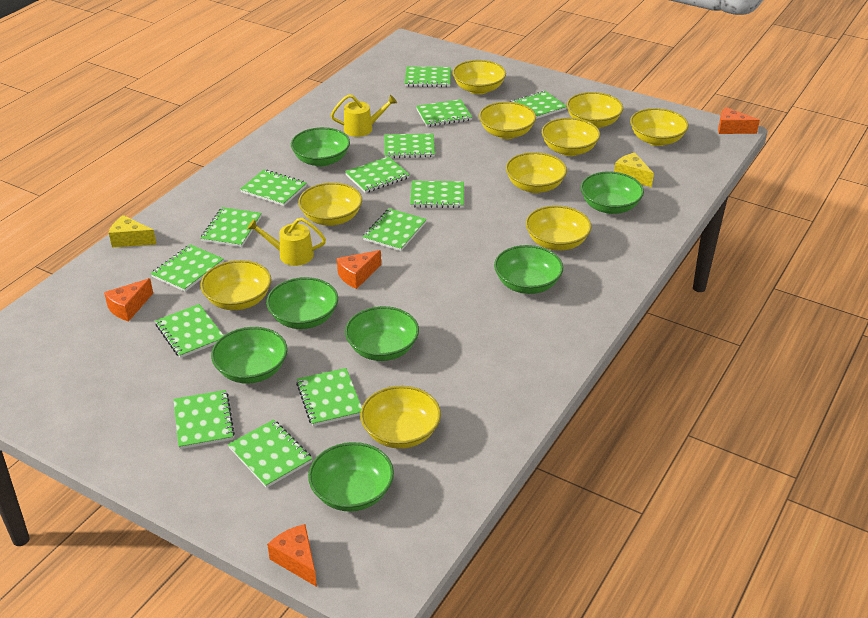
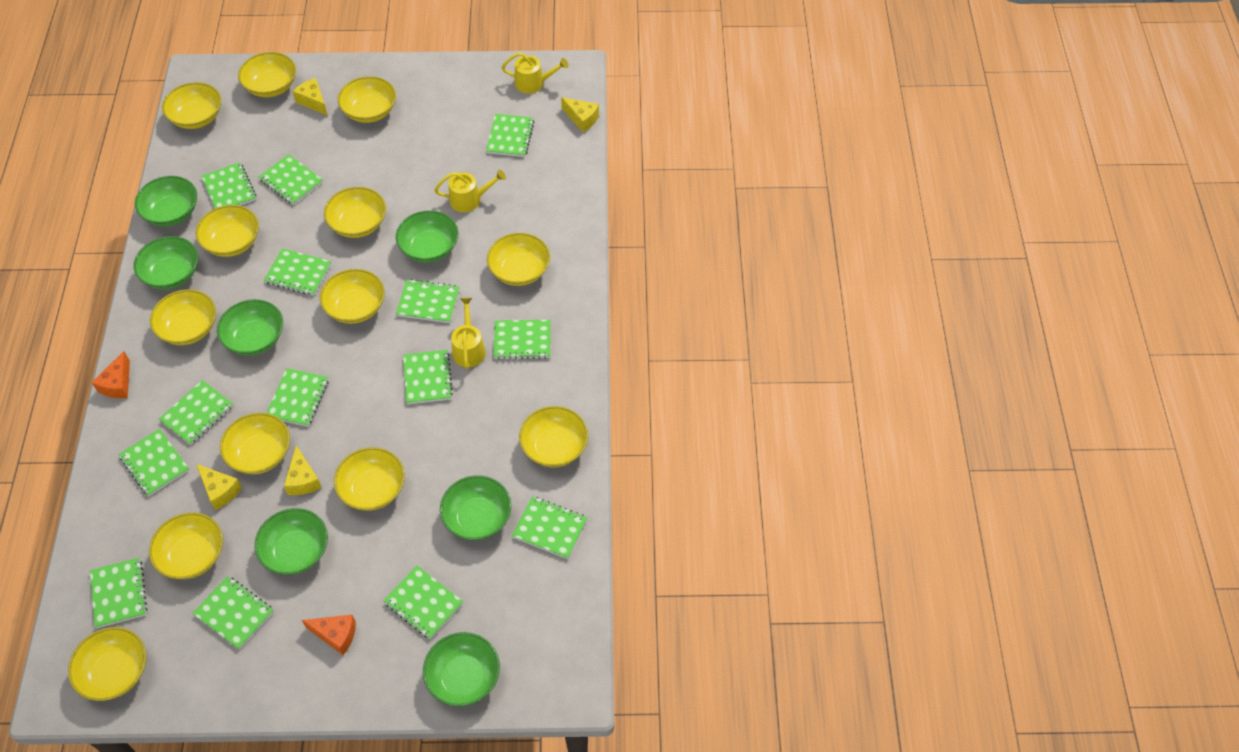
orange cheese: 4 -> 2
yellow bowl: 10 -> 13
yellow cheese: 2 -> 4
yellow watering can: 2 -> 3

